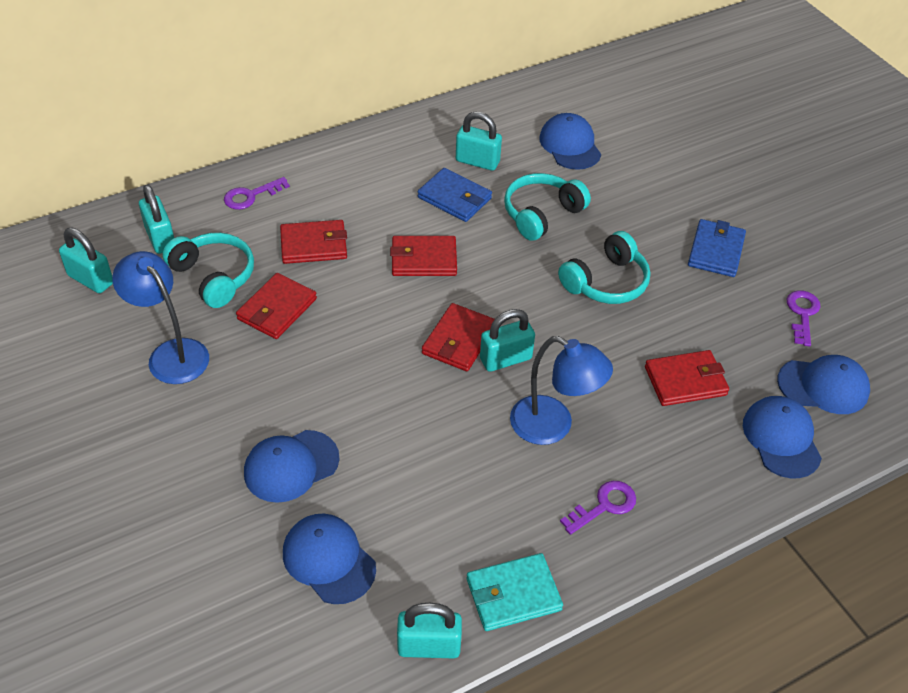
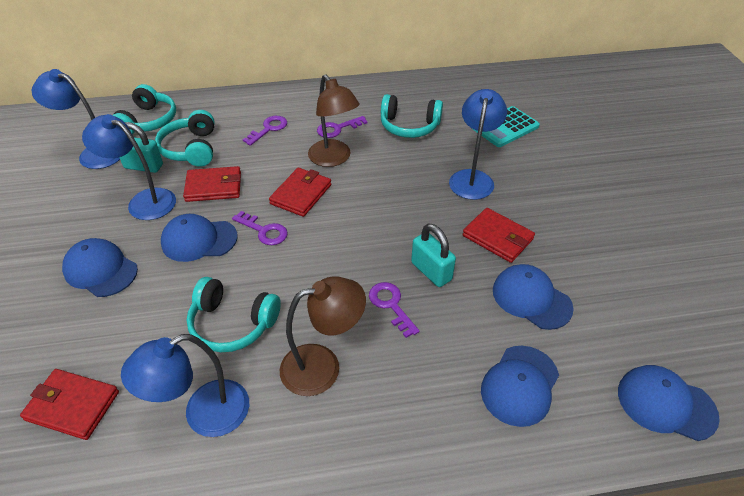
blue lamp: 2 -> 4
blue wallet: 2 -> 0
brown lamp: 0 -> 2
purple key: 3 -> 4
red wallet: 5 -> 4
turquoise calculator: 0 -> 1
turquoise headphones: 3 -> 4
turquoise padlock: 5 -> 2
turquoise wallet: 1 -> 0

